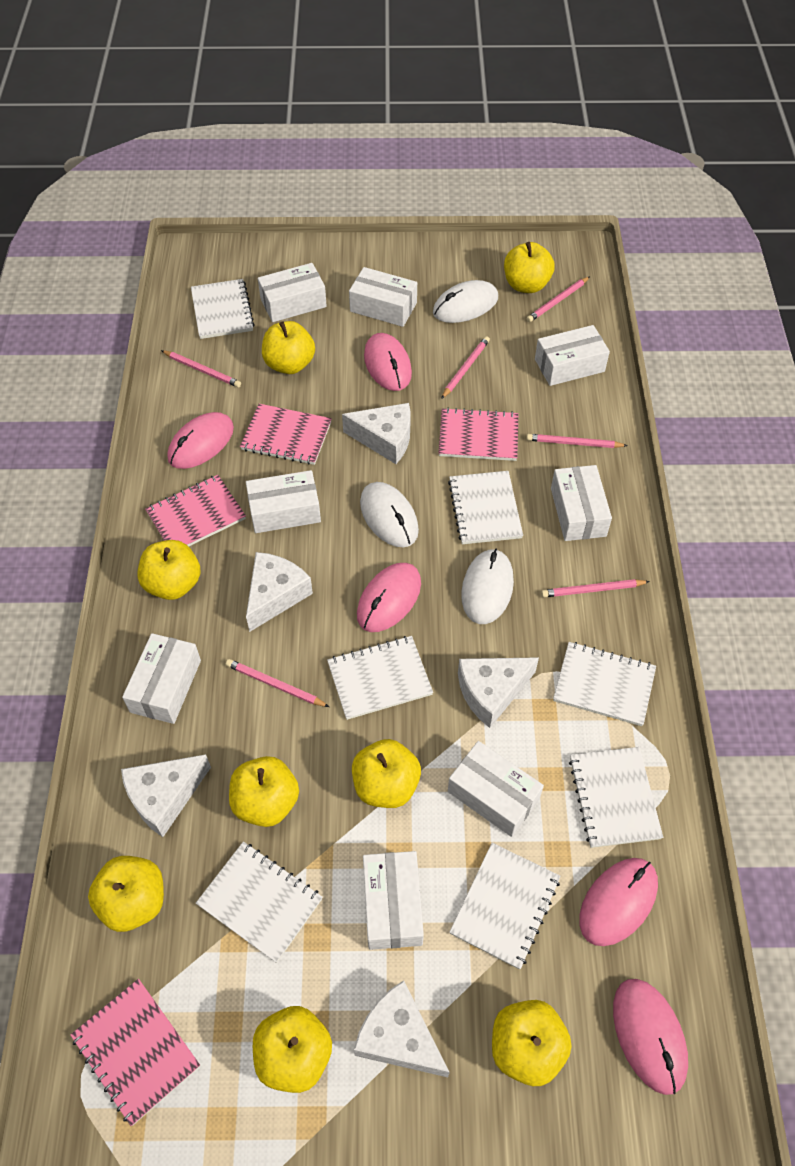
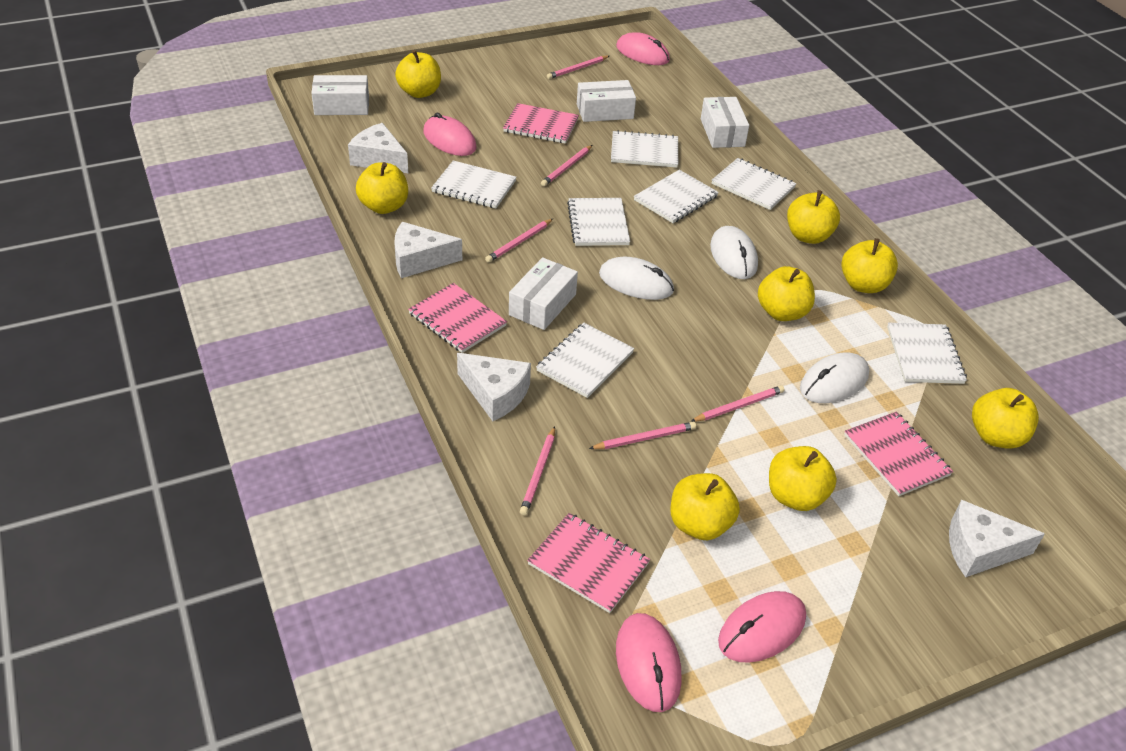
pink mouse: 5 -> 4
white box: 8 -> 4
white cheese: 5 -> 4

